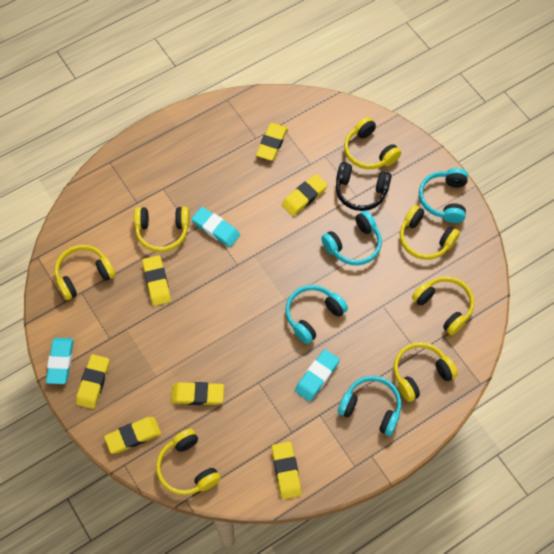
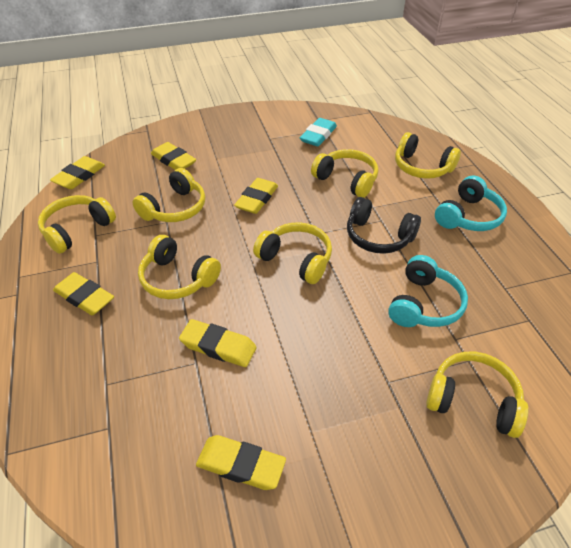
turquoise eraser: 3 -> 1
turquoise headphones: 4 -> 2
yellow eraser: 7 -> 6

